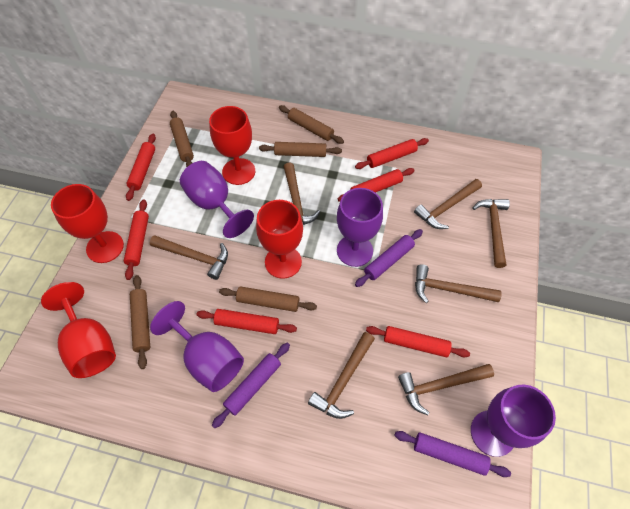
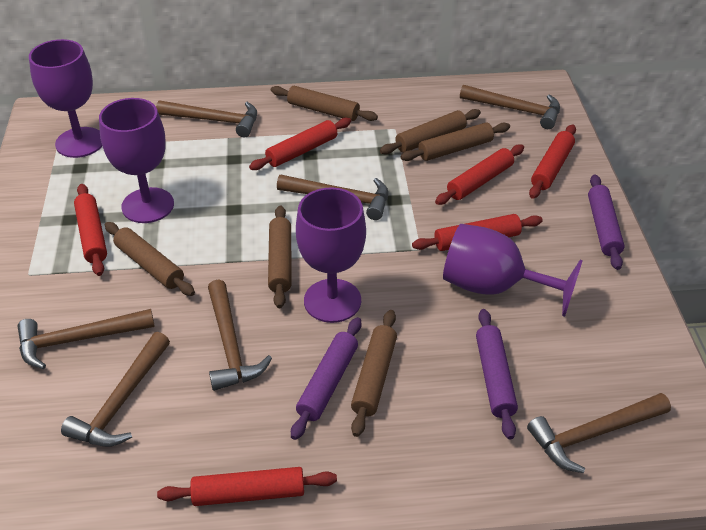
brown rolling pin: 5 -> 6
red goblet: 4 -> 0

